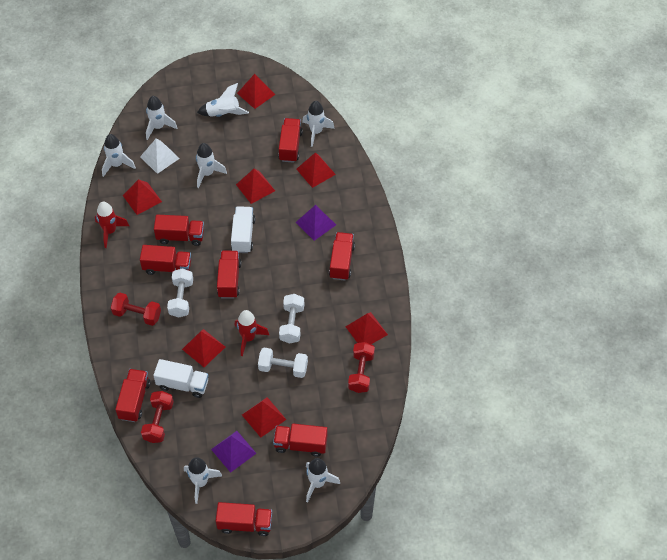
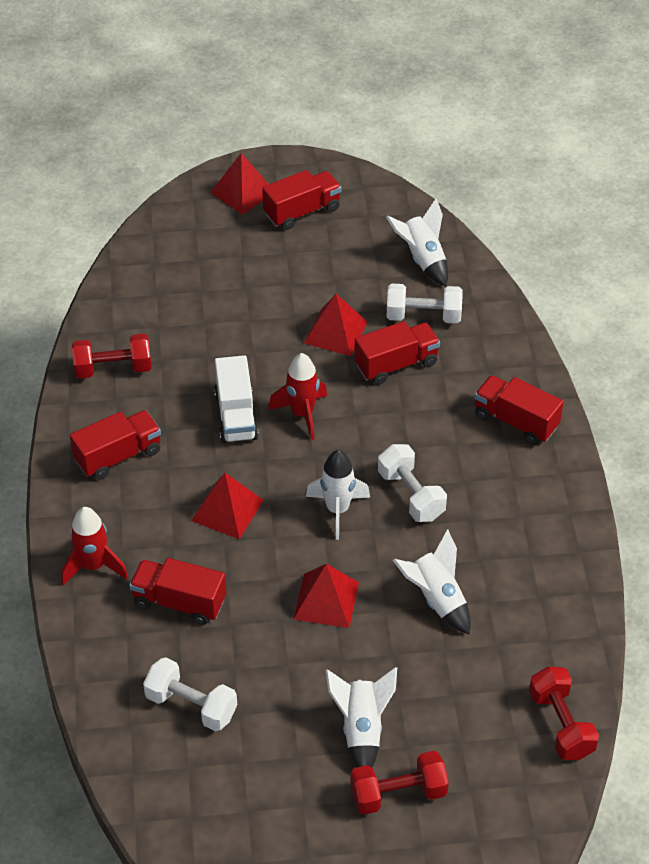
purple pyramid: 2 -> 0
red pyramid: 7 -> 4
red truck: 8 -> 5
white pyramid: 1 -> 0
white rocket: 7 -> 4
white truck: 2 -> 1

